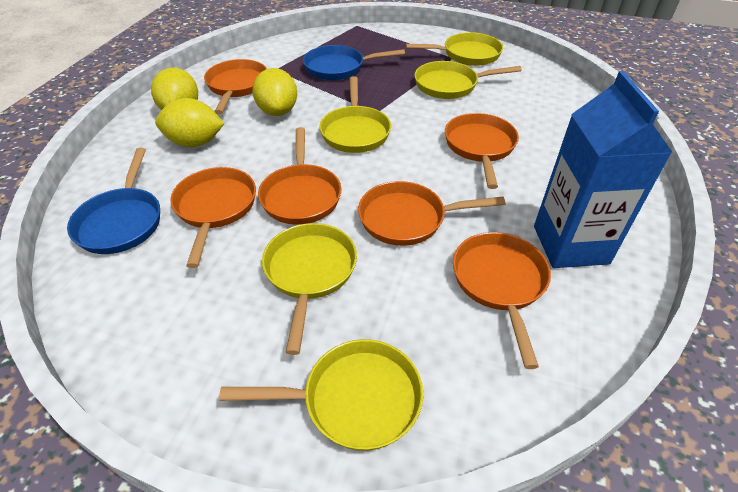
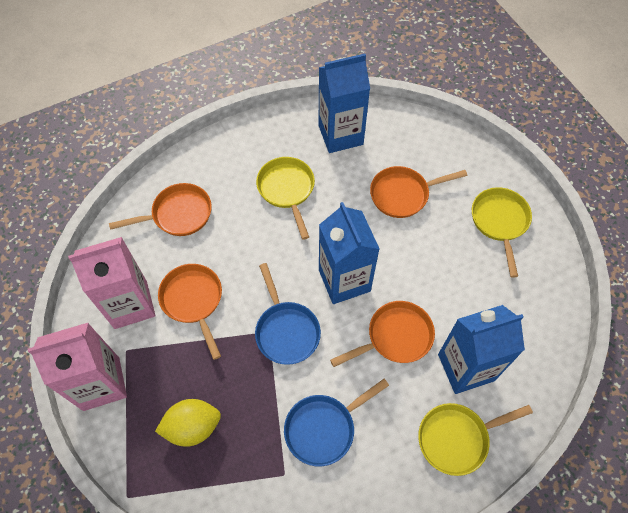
blue carton: 1 -> 3
orange pan: 6 -> 4
pink carton: 0 -> 2
yellow lemon: 3 -> 1
yellow pan: 5 -> 3

